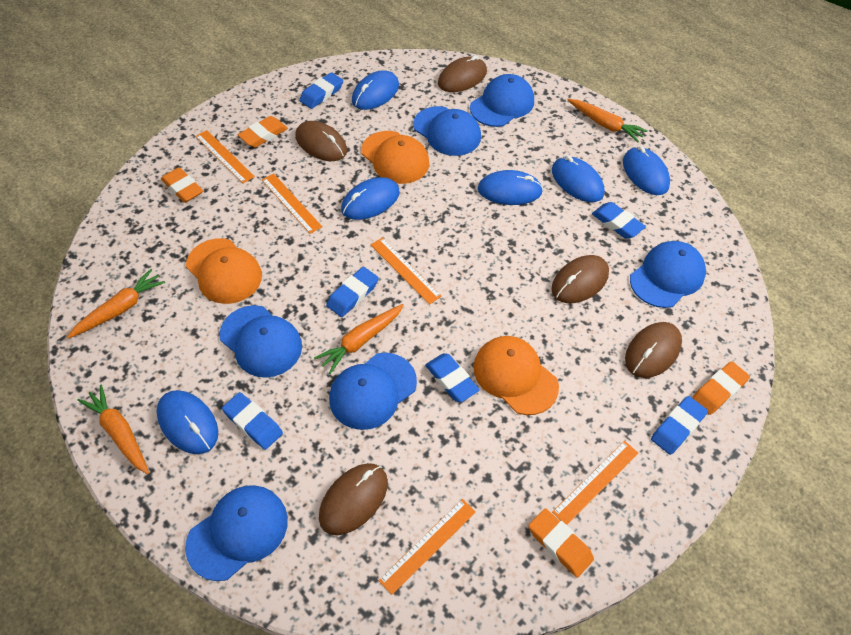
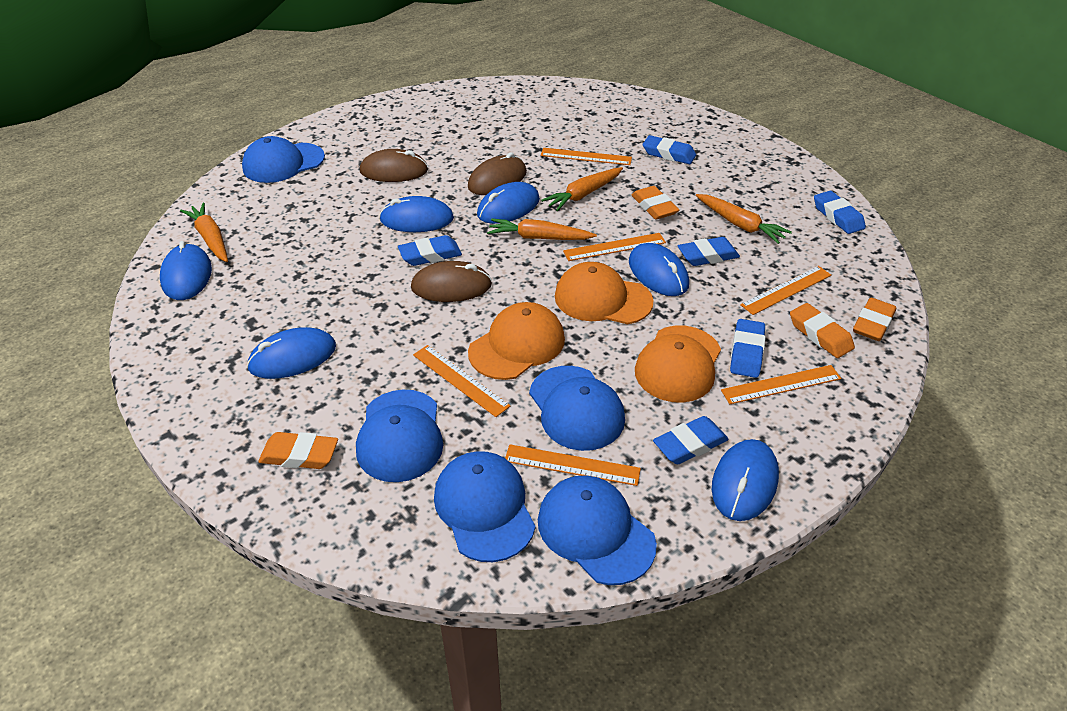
blue cap: 6 -> 5
brown mouse: 5 -> 3
orange ruler: 5 -> 6

